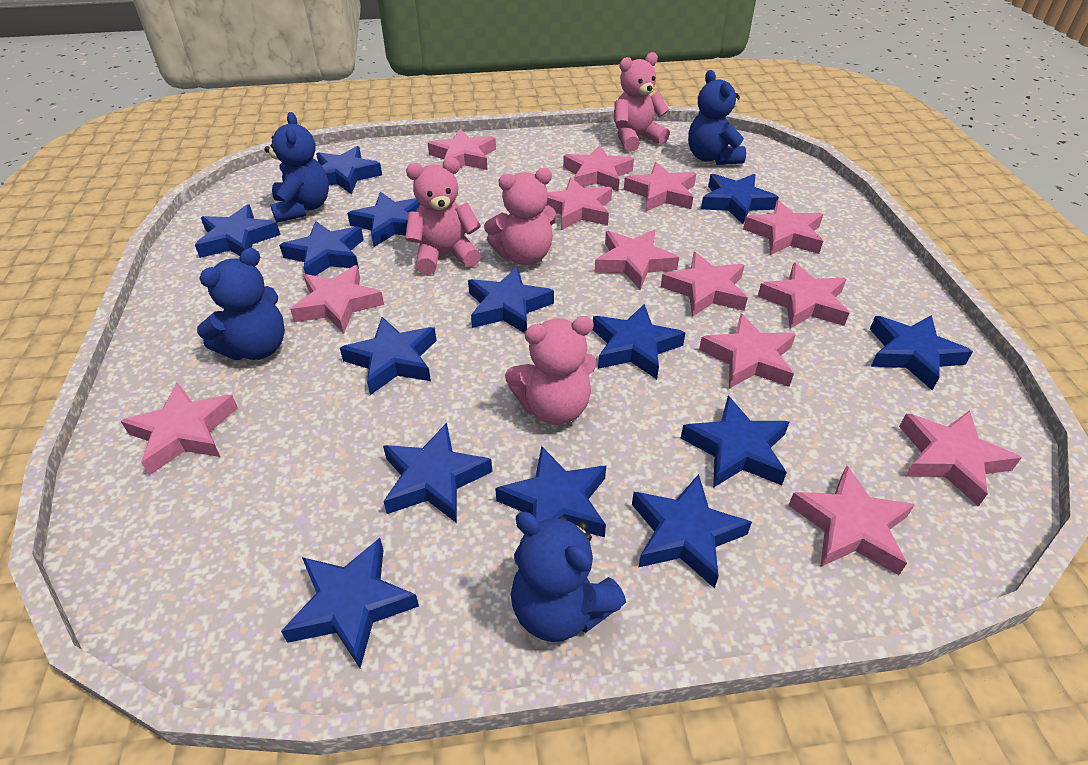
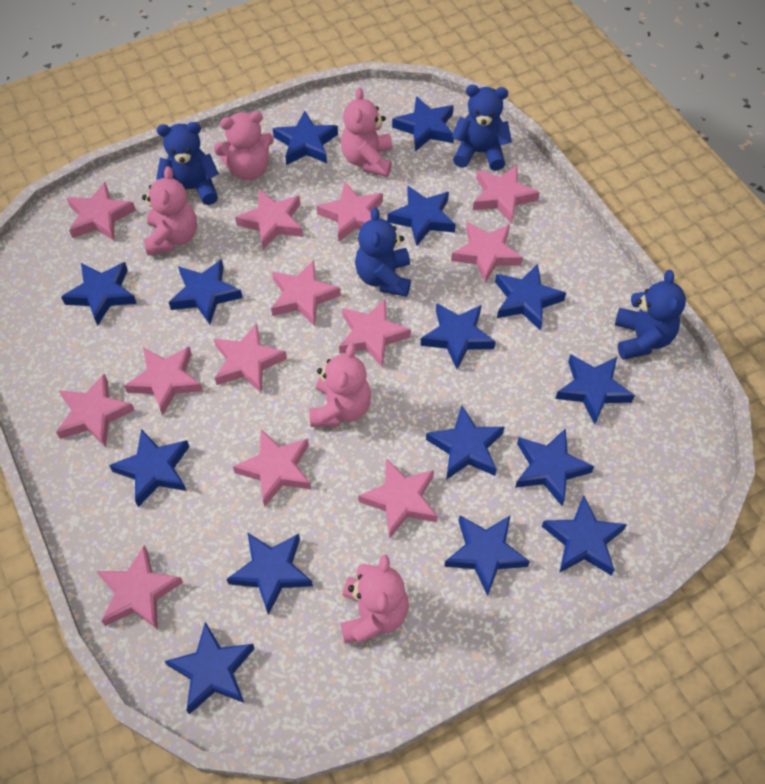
blue star: 14 -> 15
pink teddy bear: 4 -> 5

